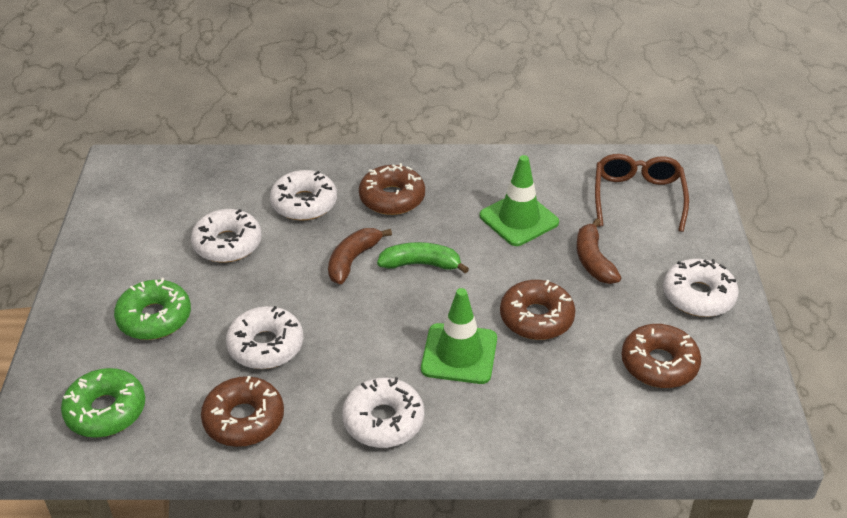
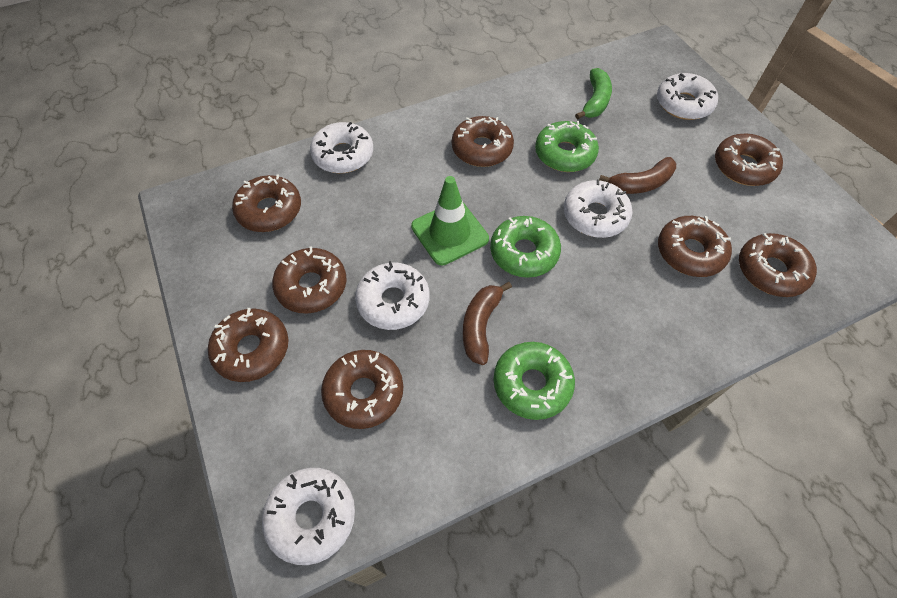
brown donut: 4 -> 8
brown glasses: 1 -> 0
green donut: 2 -> 3
green traffic cone: 2 -> 1

